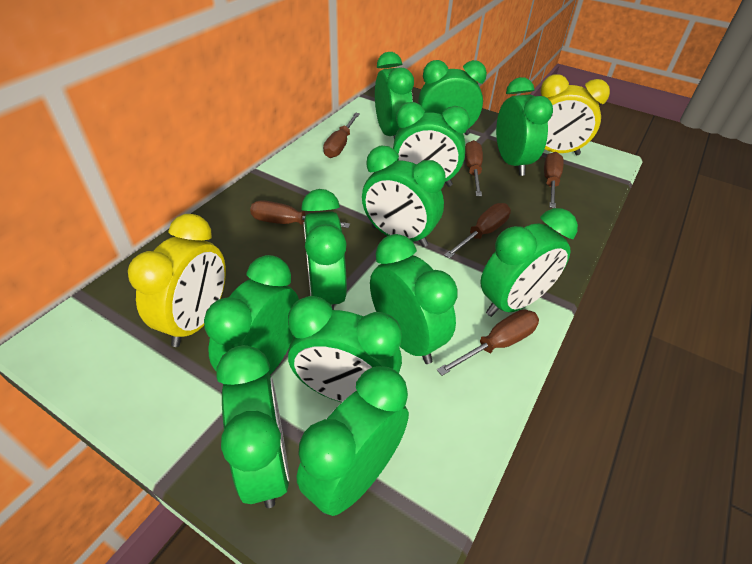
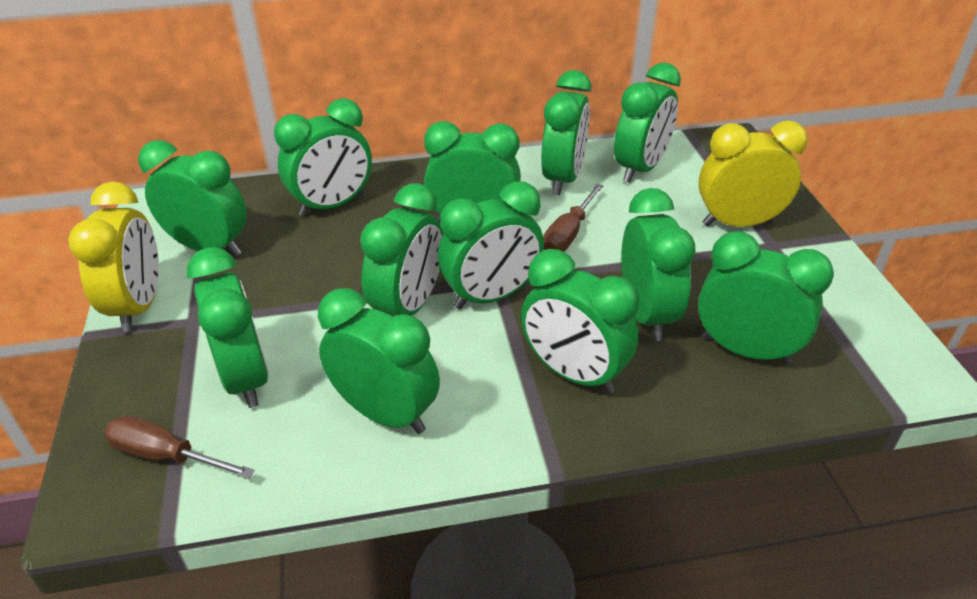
brown screwdriver: 6 -> 2

